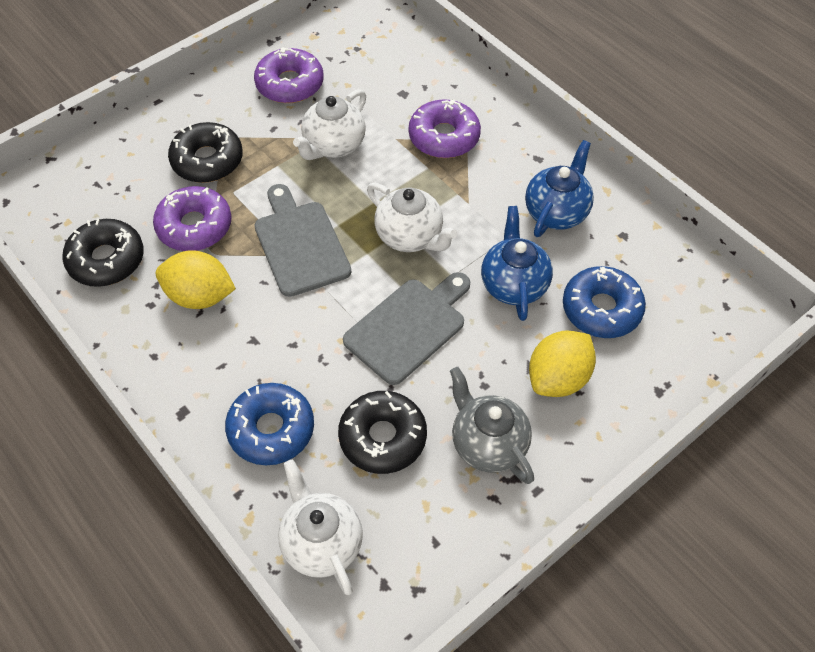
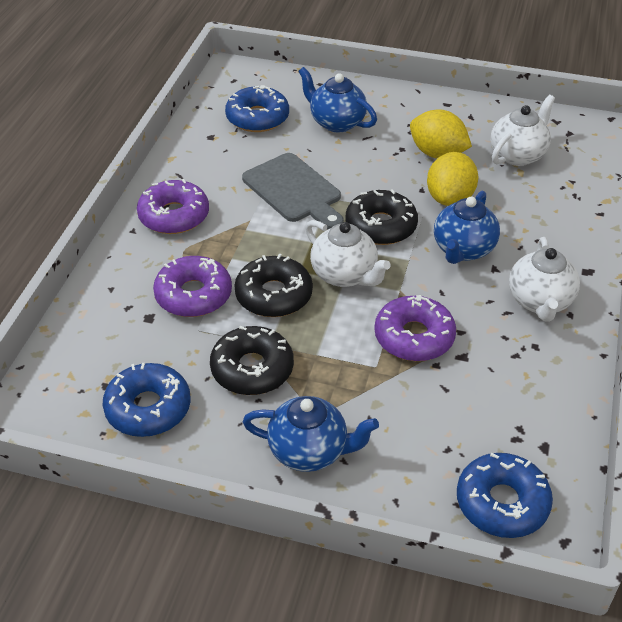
blue donut: 2 -> 3
blue teapot: 2 -> 3
grey cutting board: 2 -> 1
grey teapot: 1 -> 0

